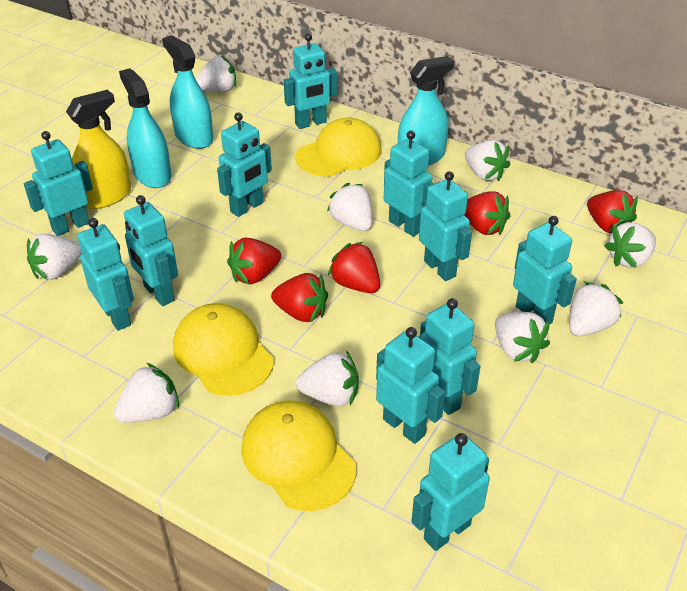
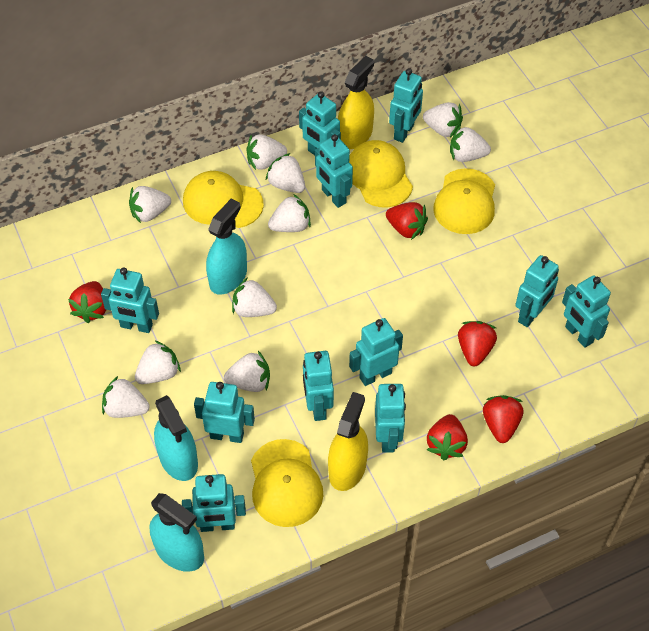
white strawberry: 9 -> 10
yellow cap: 3 -> 4
yellow spray bottle: 1 -> 2

